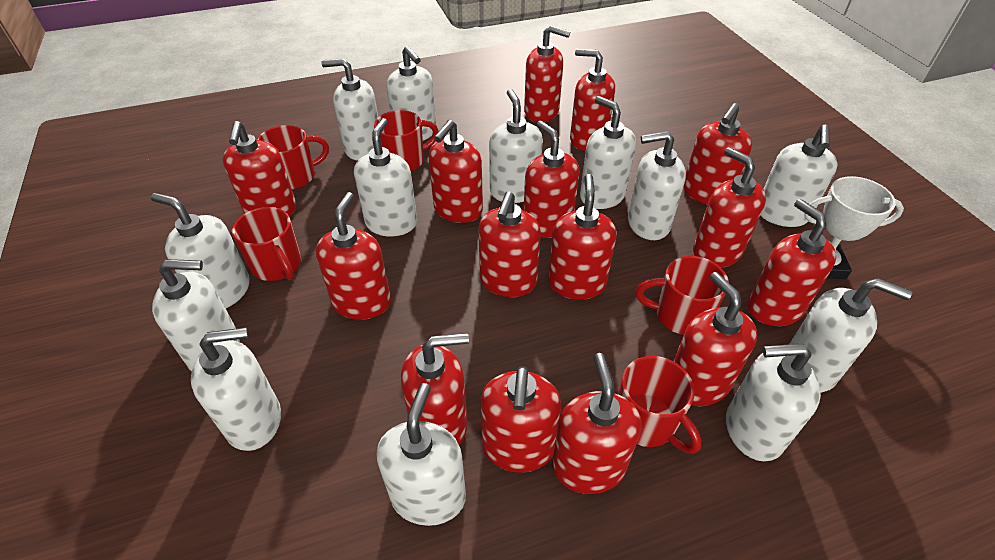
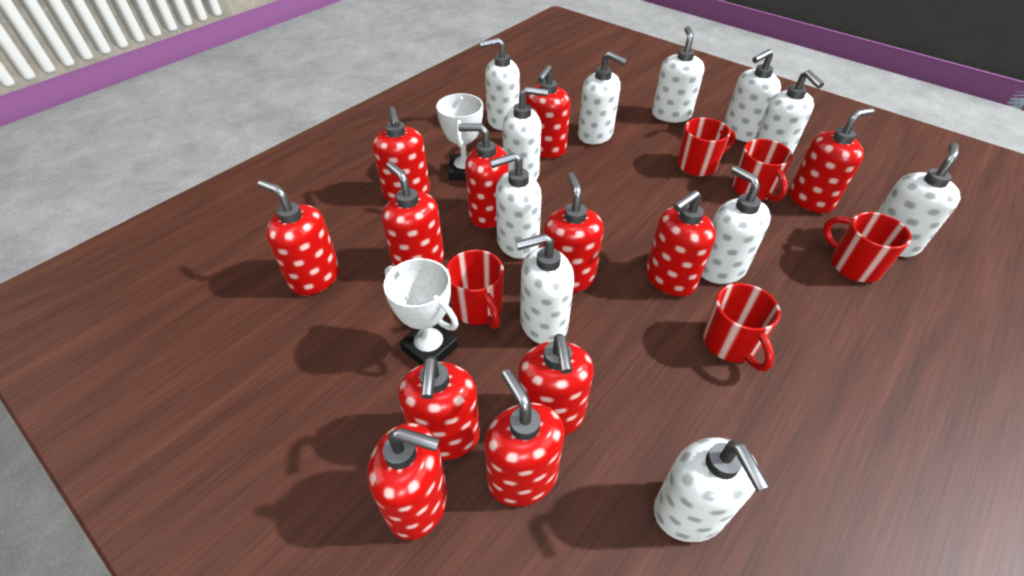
red soap dispenser: 15 -> 12
white soap dispenser: 13 -> 11
white trophy: 1 -> 2

